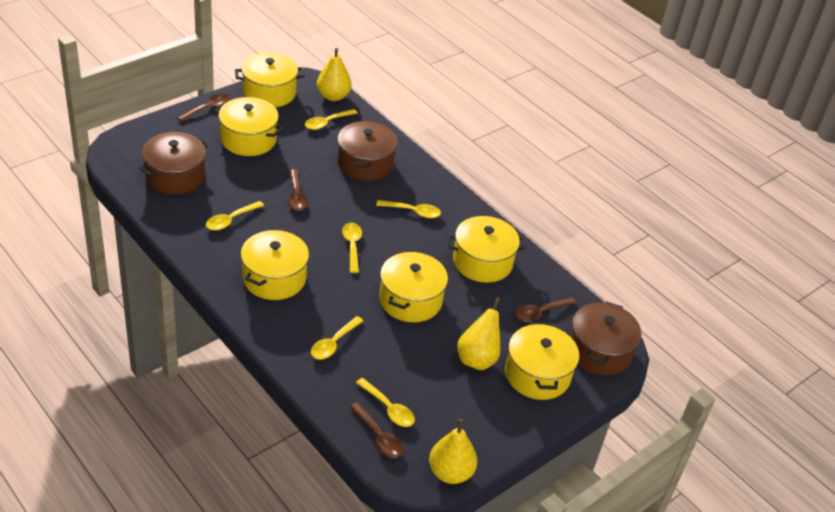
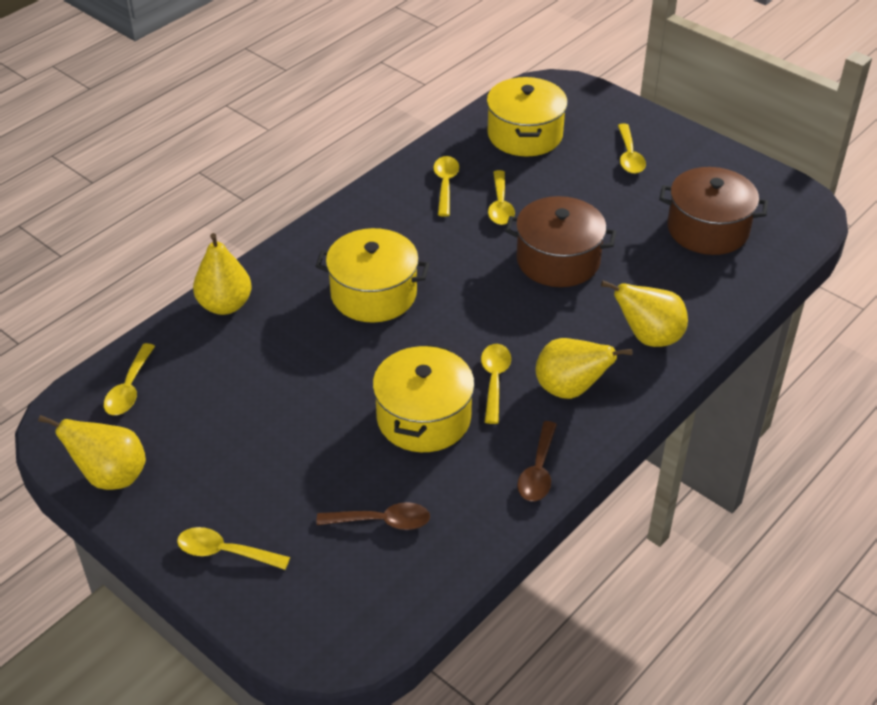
brown pot: 3 -> 2
brown spoon: 4 -> 2
yellow pear: 3 -> 4
yellow pot: 6 -> 3

